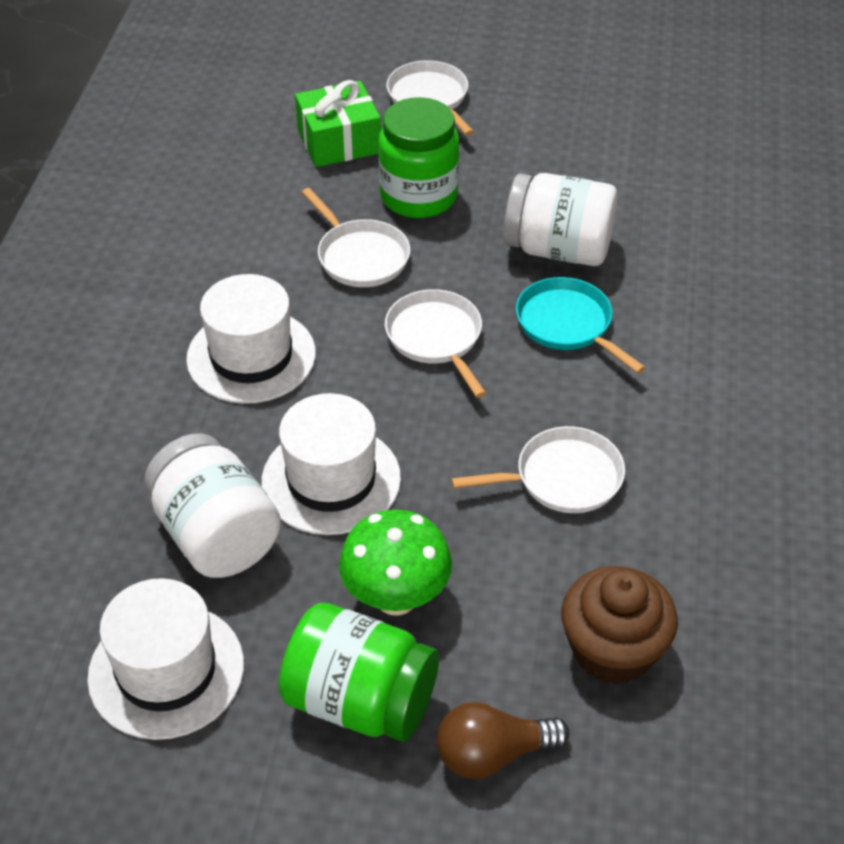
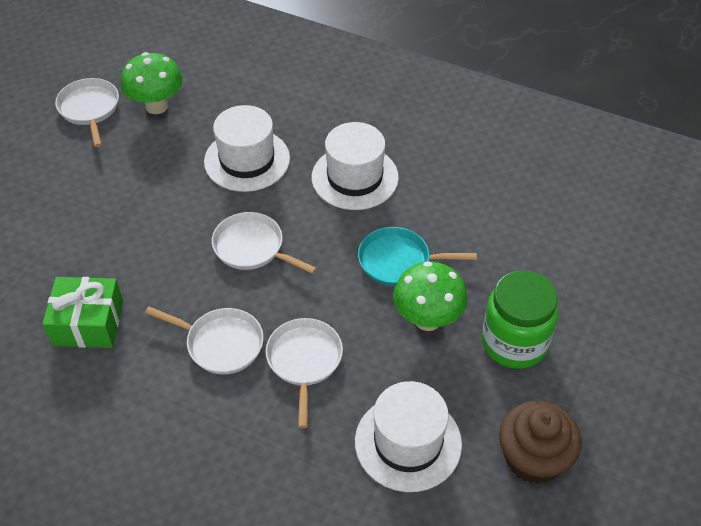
brown light bulb: 1 -> 0
green jar: 2 -> 1
green mushroom: 1 -> 2
white jar: 2 -> 0

